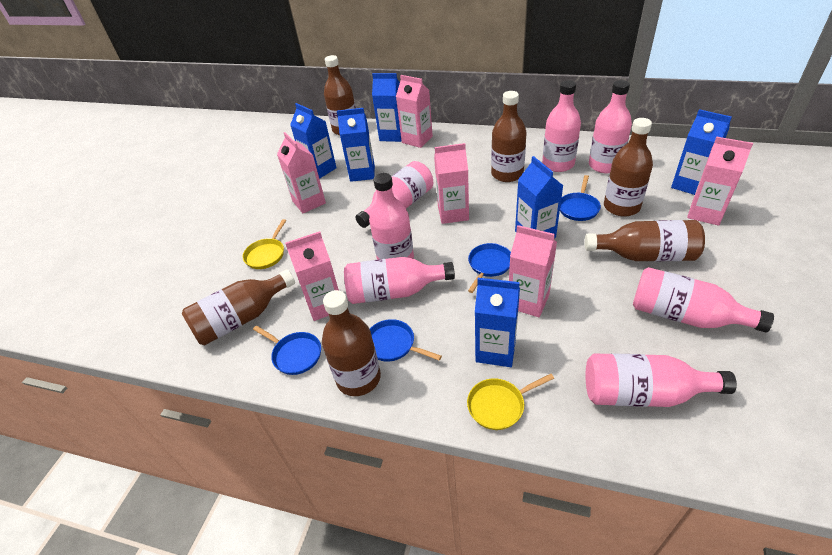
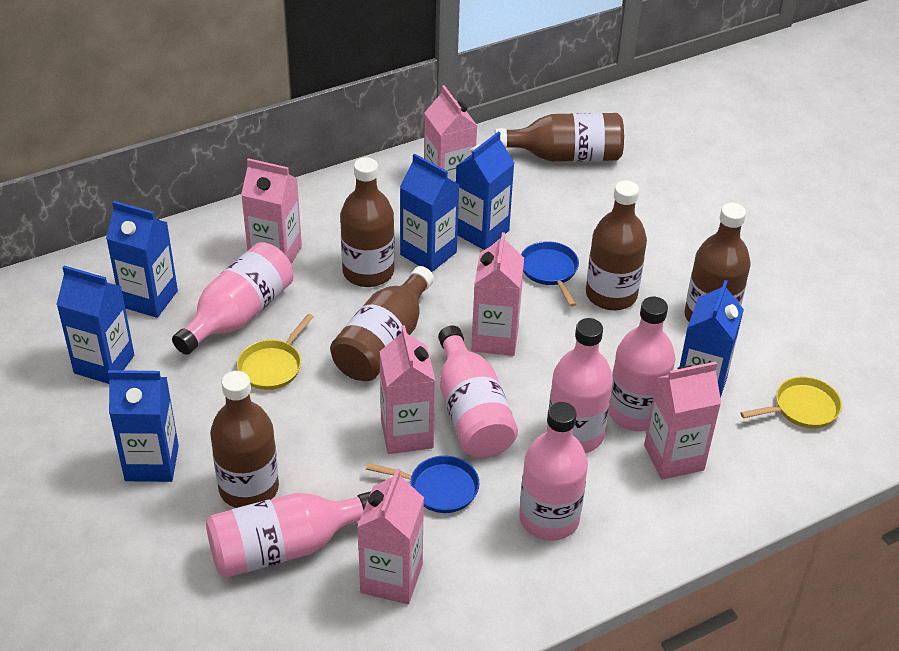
blue pan: 4 -> 2
pink bottle: 7 -> 6

